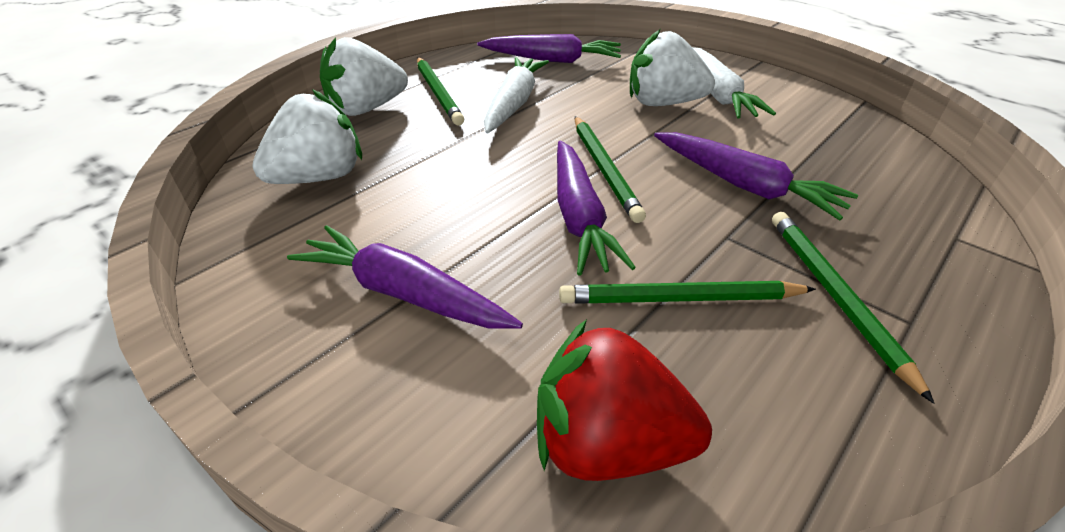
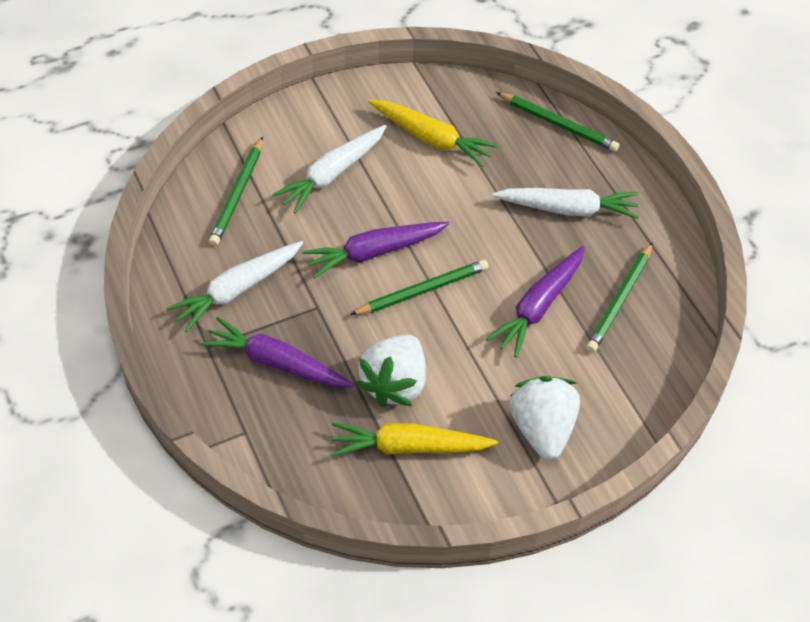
purple carrot: 4 -> 3
red strawberry: 1 -> 0
white carrot: 2 -> 3
white strawberry: 3 -> 2
yellow carrot: 0 -> 2

